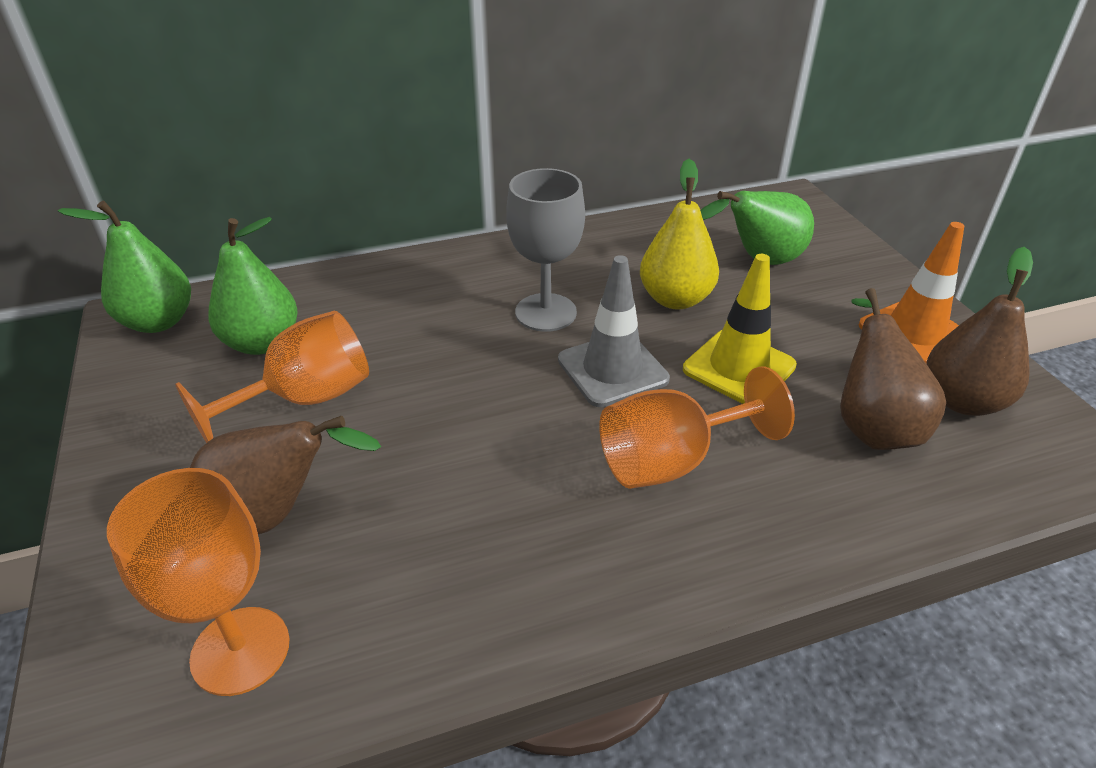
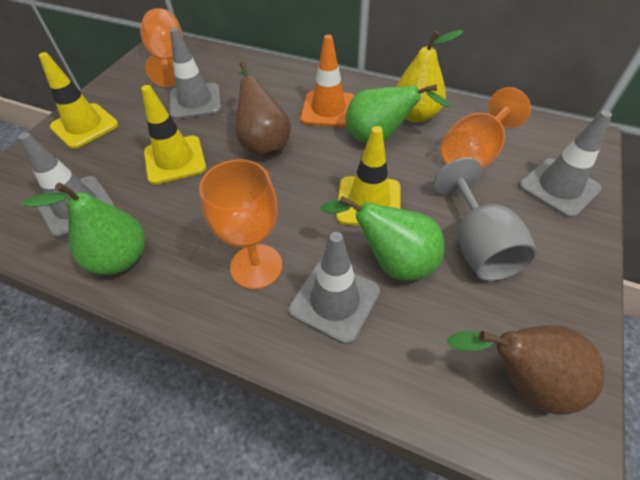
brown pear: 3 -> 2
grey traffic cone: 1 -> 4
yellow traffic cone: 1 -> 3

